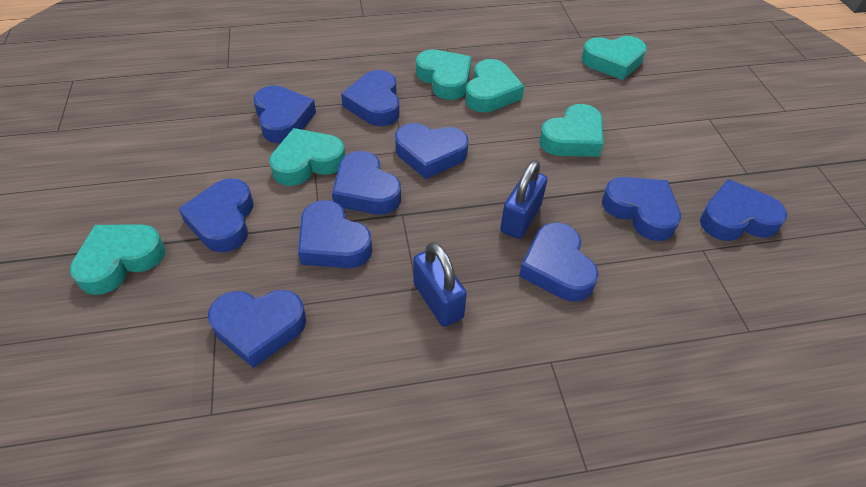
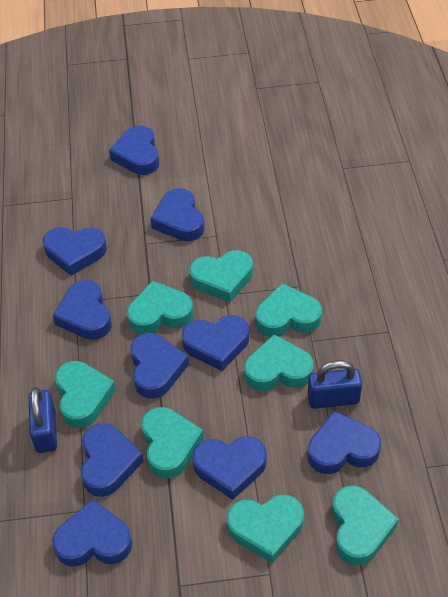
turquoise heart: 6 -> 8

